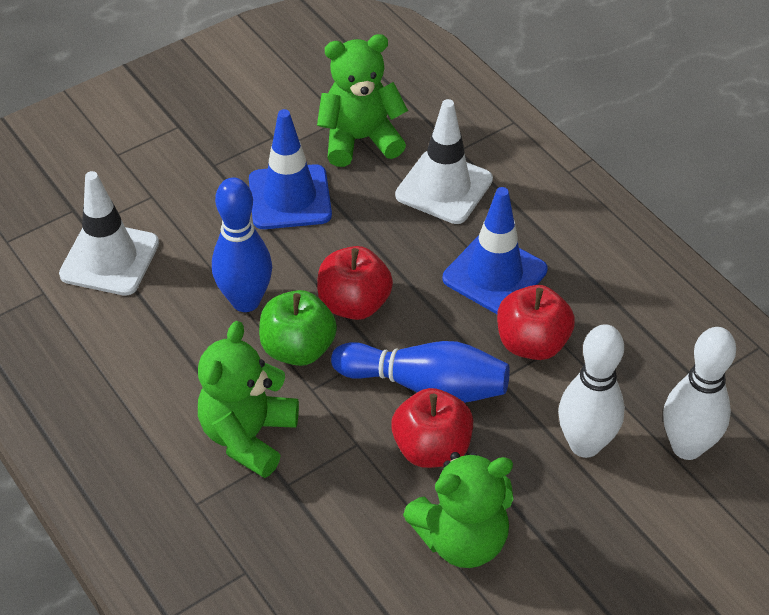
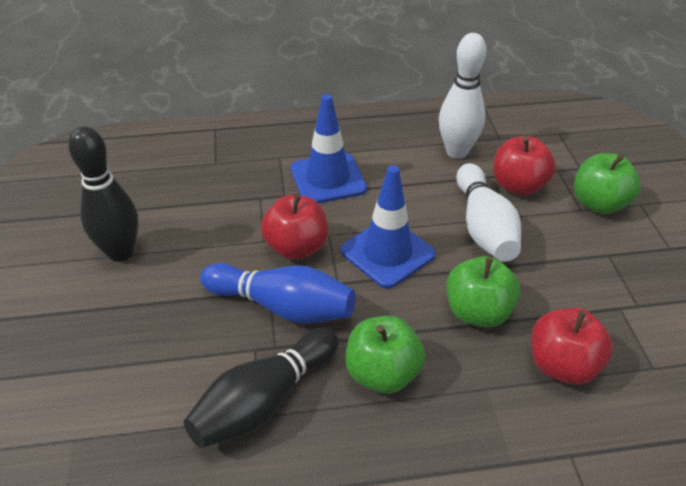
black bowling pin: 0 -> 2
blue bowling pin: 2 -> 1
green apple: 1 -> 3
green teddy bear: 3 -> 0
white traffic cone: 2 -> 0

